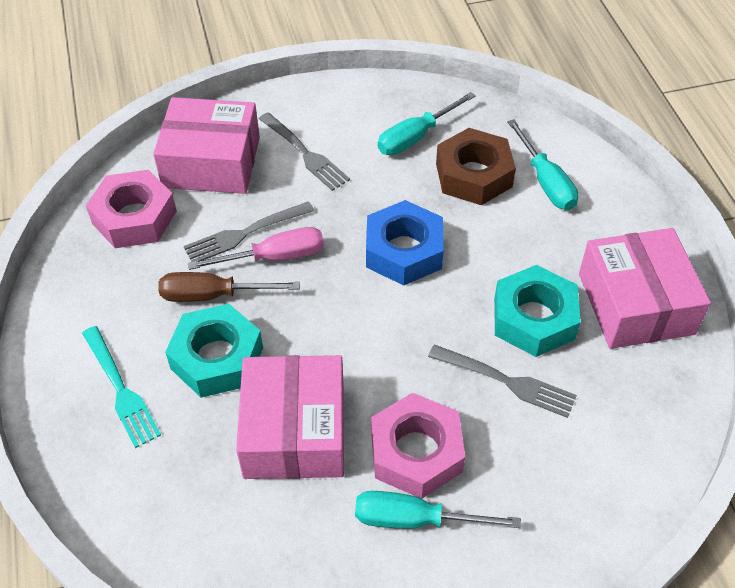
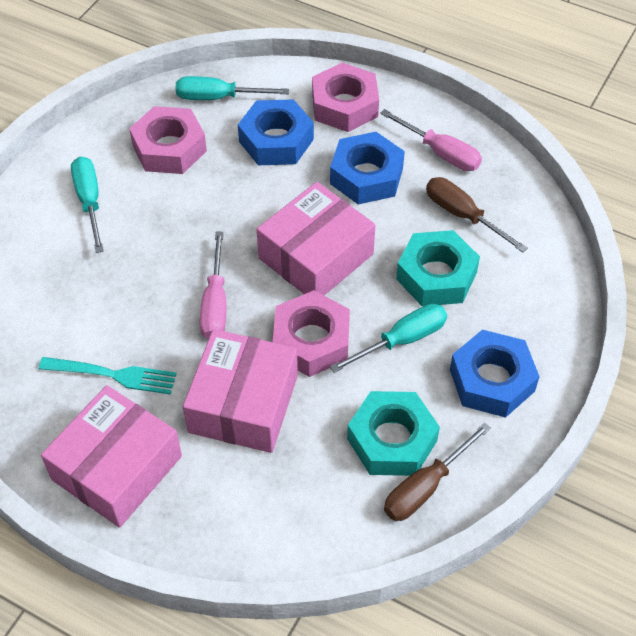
blue nut: 1 -> 3
brown nut: 1 -> 0
brown screwdriver: 1 -> 2
grey fork: 3 -> 0
pink nut: 2 -> 3
pink screwdriver: 1 -> 2

